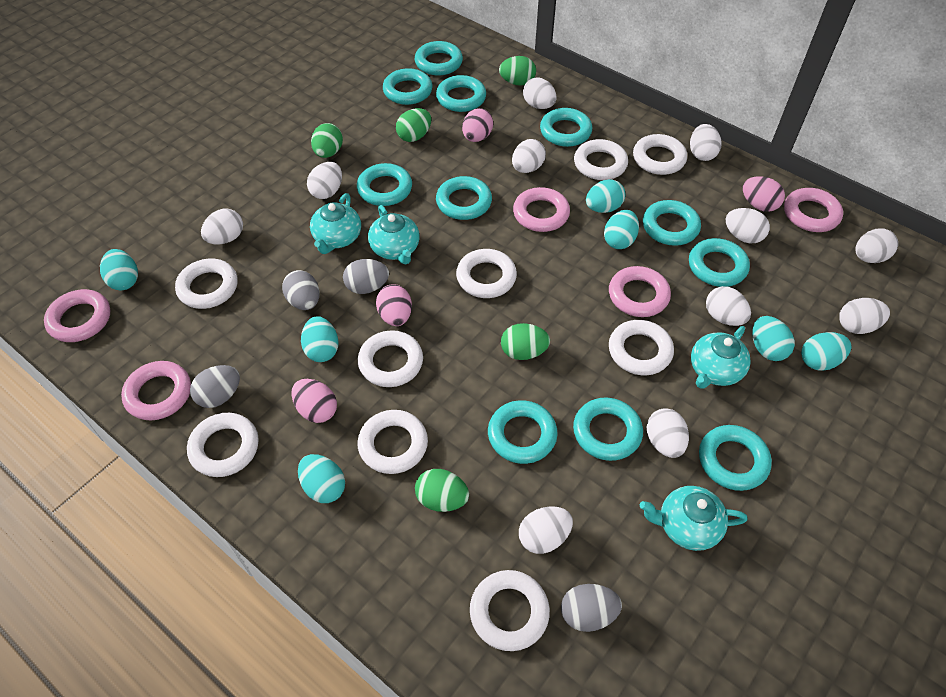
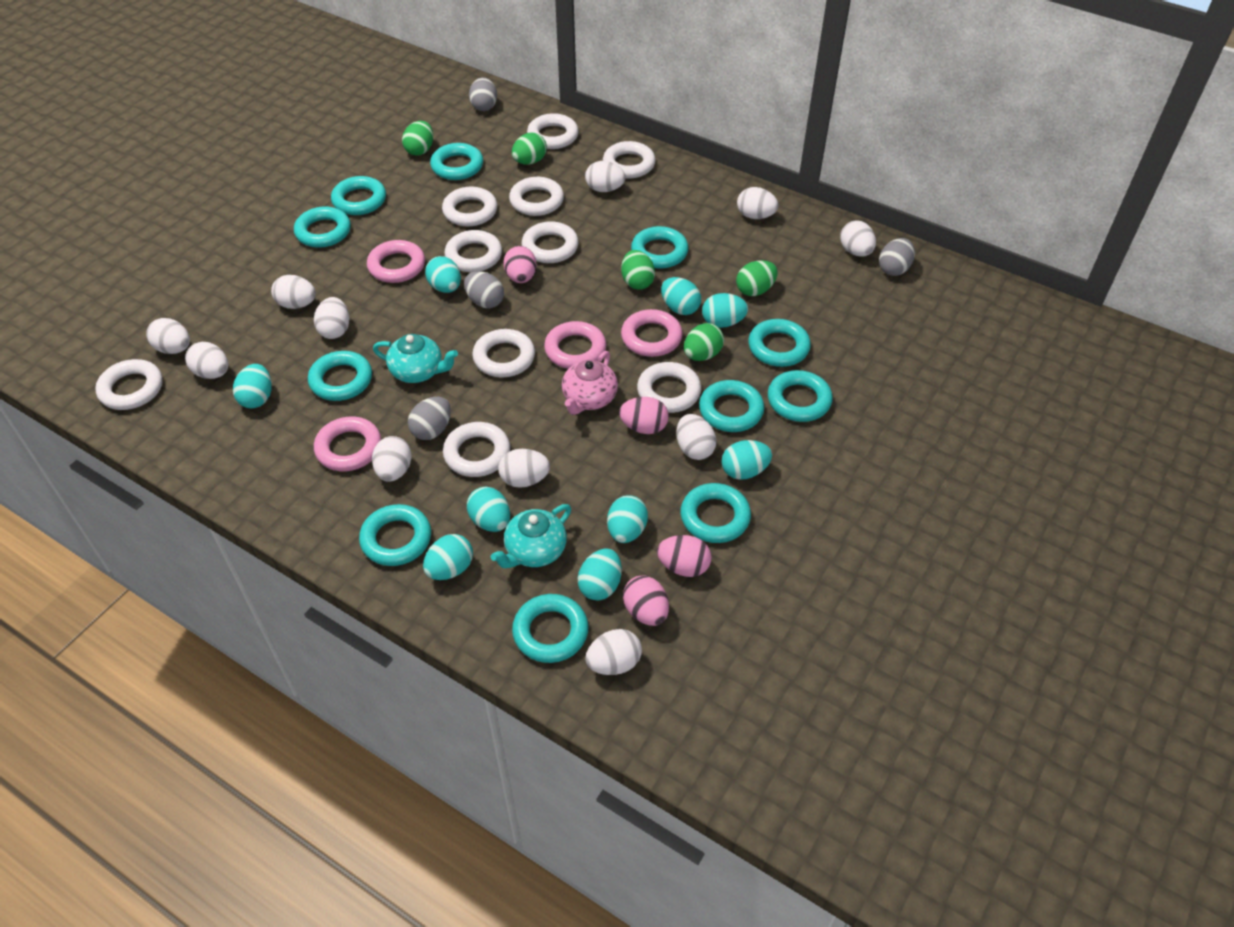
pink ring: 5 -> 4
pink teapot: 0 -> 1
turquoise egg: 7 -> 9
turquoise teapot: 4 -> 2
white ring: 9 -> 10

